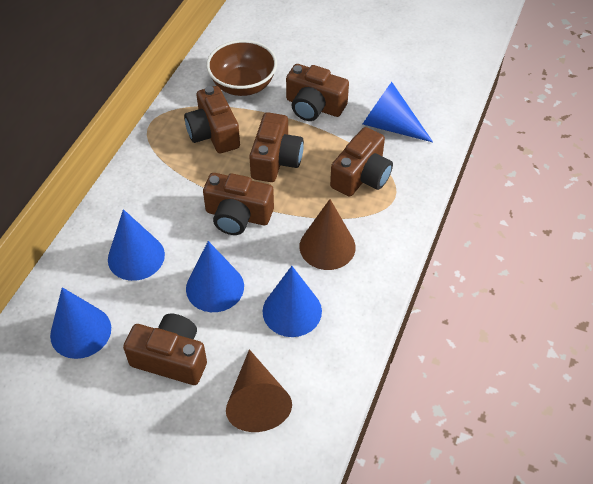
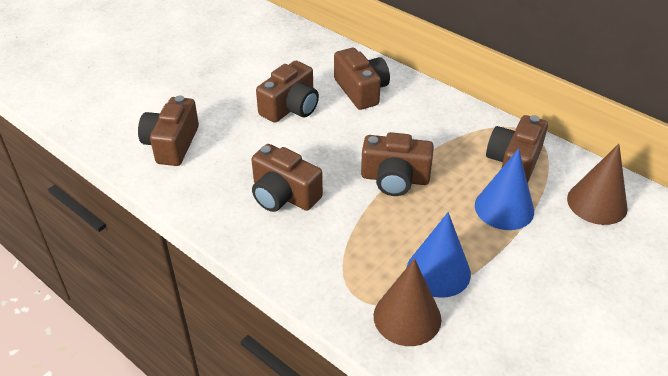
blue cone: 5 -> 2
brown bowl: 1 -> 0

